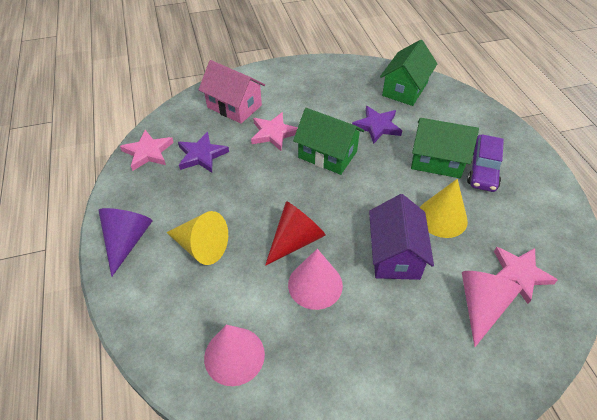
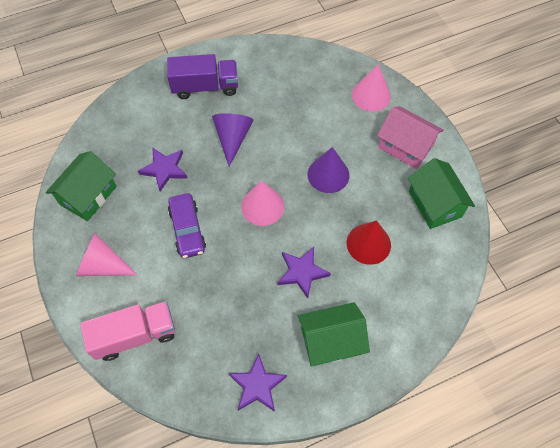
pink star: 3 -> 0
pink truck: 0 -> 1
purple cone: 1 -> 2
purple house: 1 -> 0
purple star: 2 -> 3
purple truck: 0 -> 1
yellow cone: 2 -> 0

